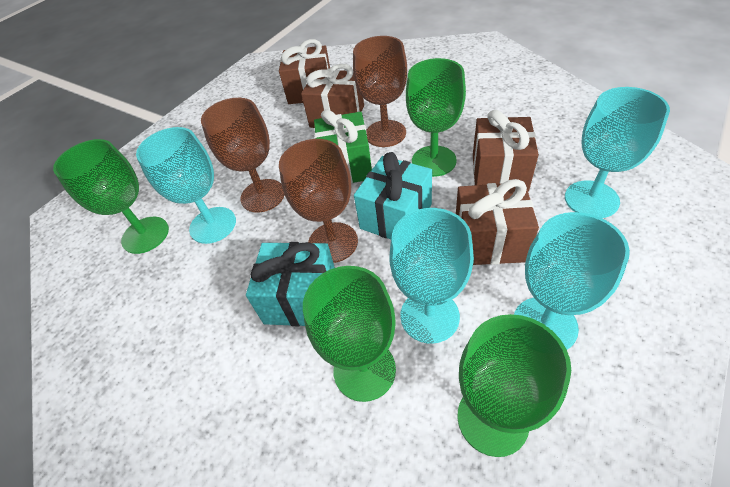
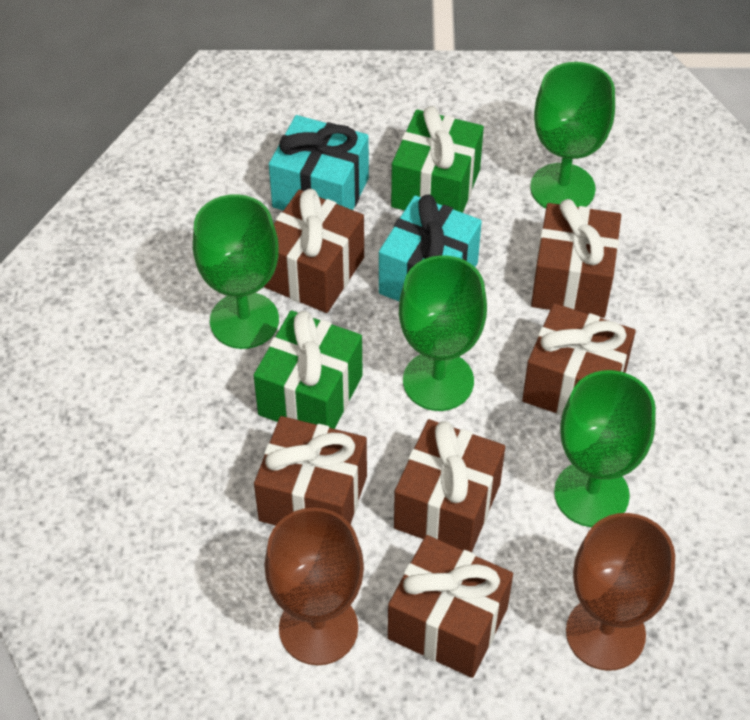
brown gift: 4 -> 6
brown goblet: 3 -> 2
green gift: 1 -> 2
turquoise goblet: 4 -> 0

